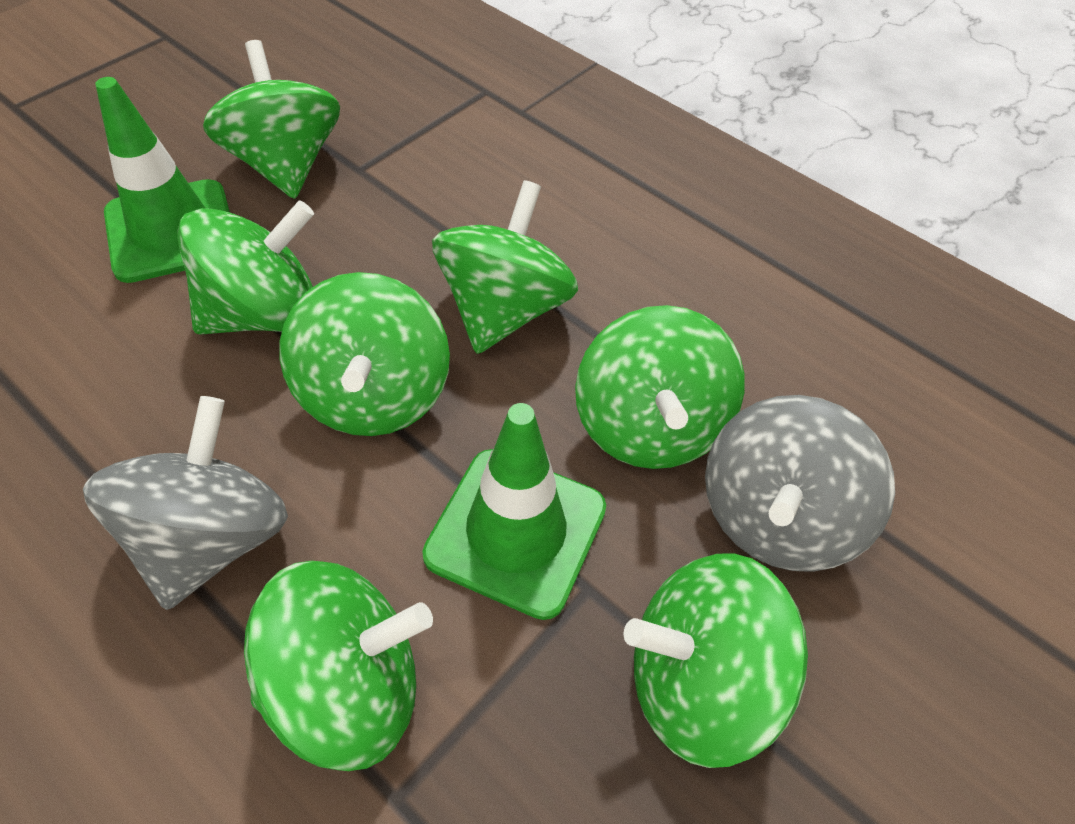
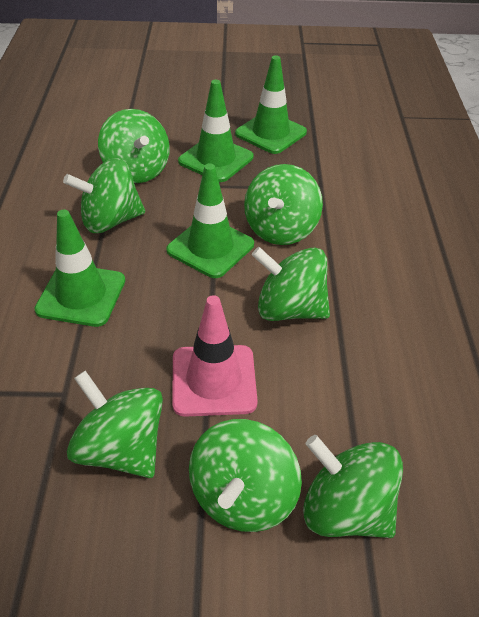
green traffic cone: 2 -> 4
grey spinning top: 2 -> 0
pink traffic cone: 0 -> 1

